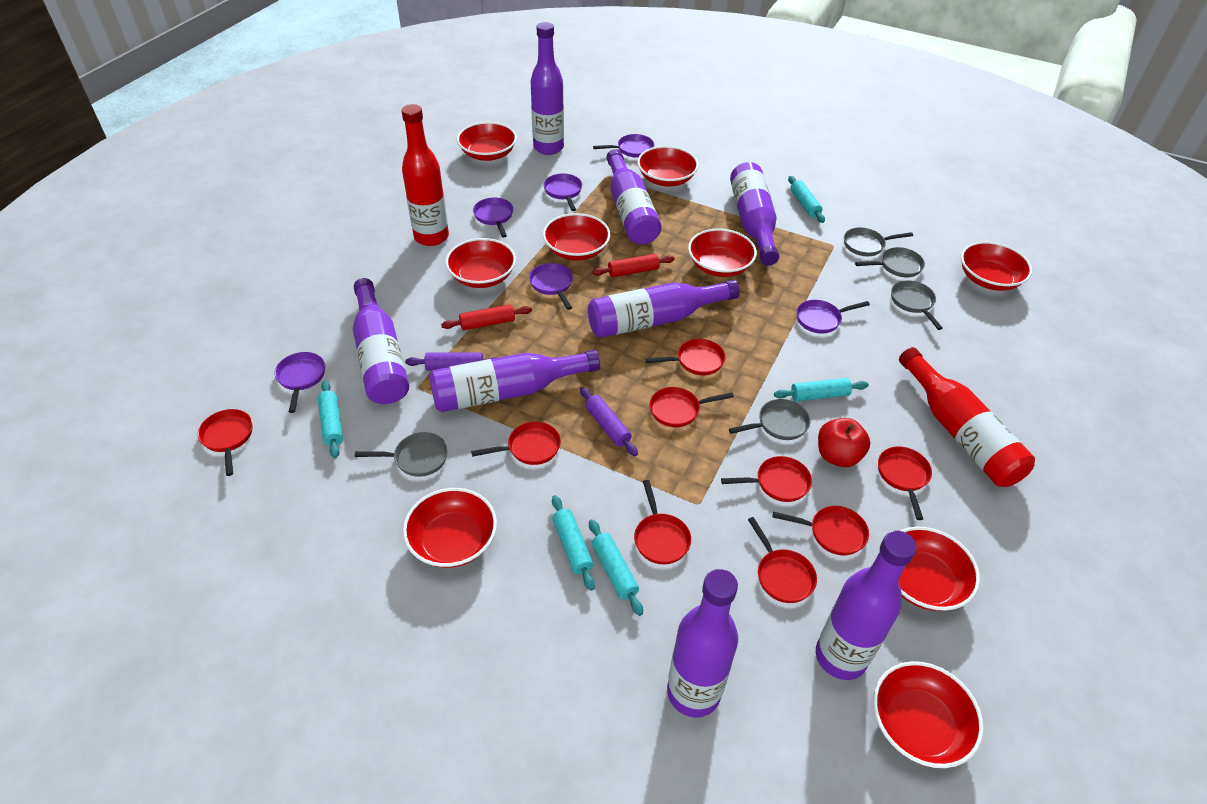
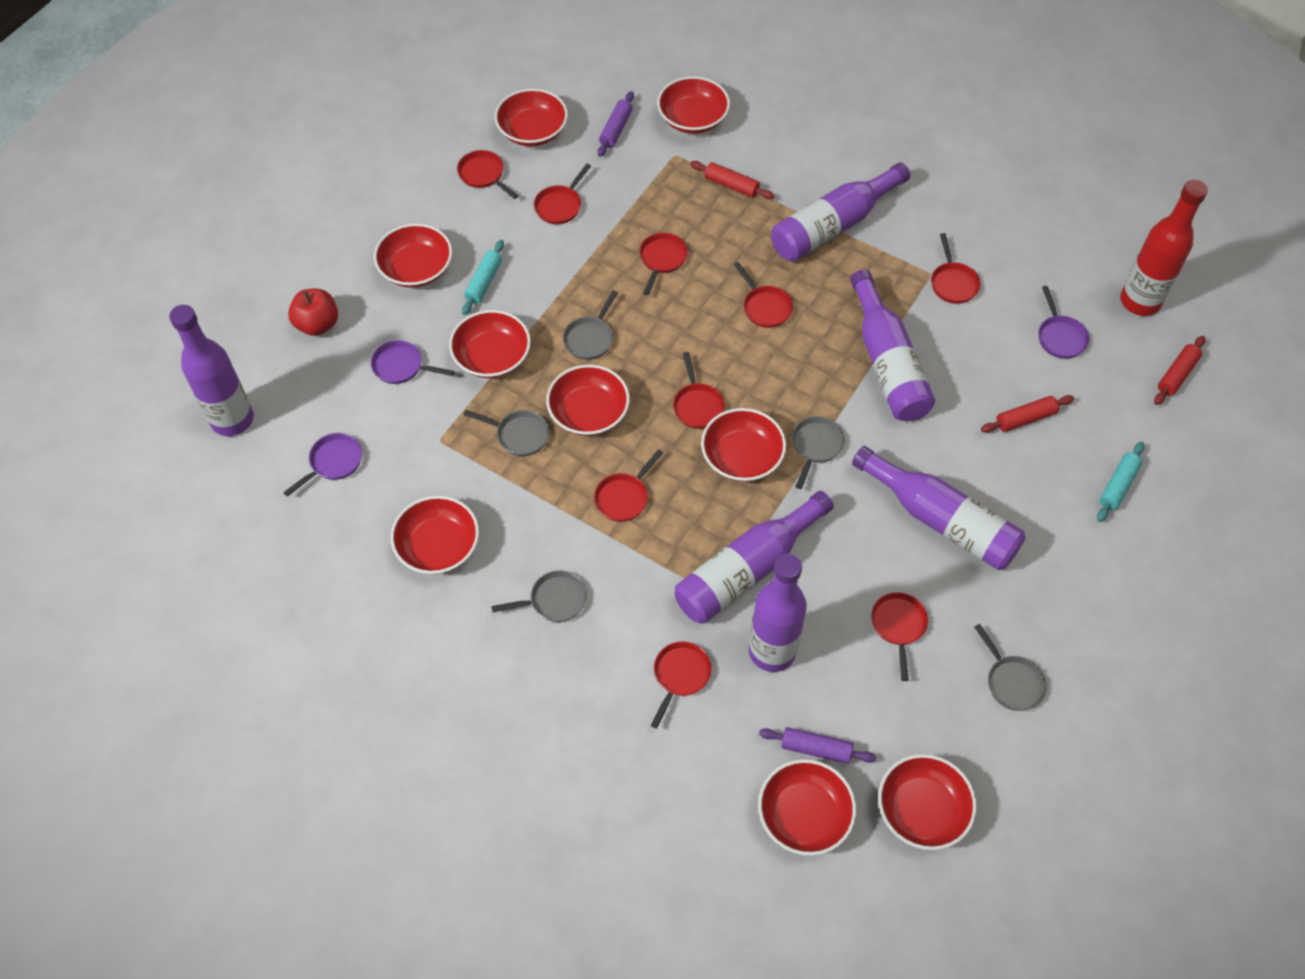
purple bottle: 8 -> 6
purple pan: 6 -> 3
red bottle: 2 -> 1
red rolling pin: 2 -> 3
turquoise rolling pin: 5 -> 2

